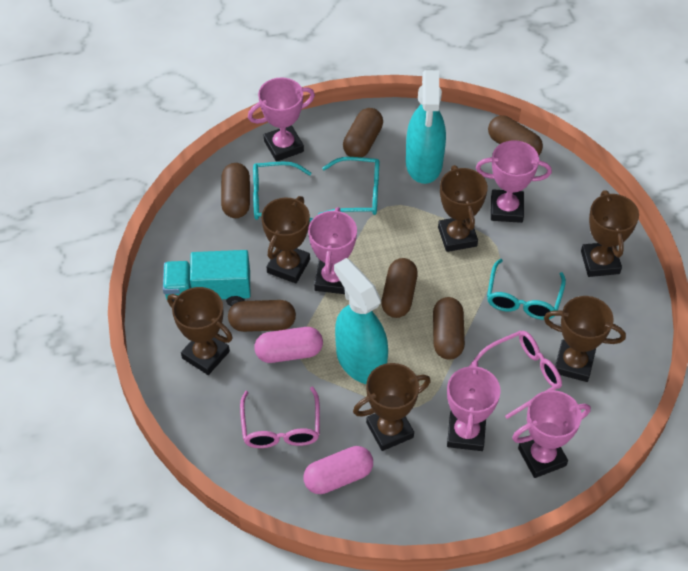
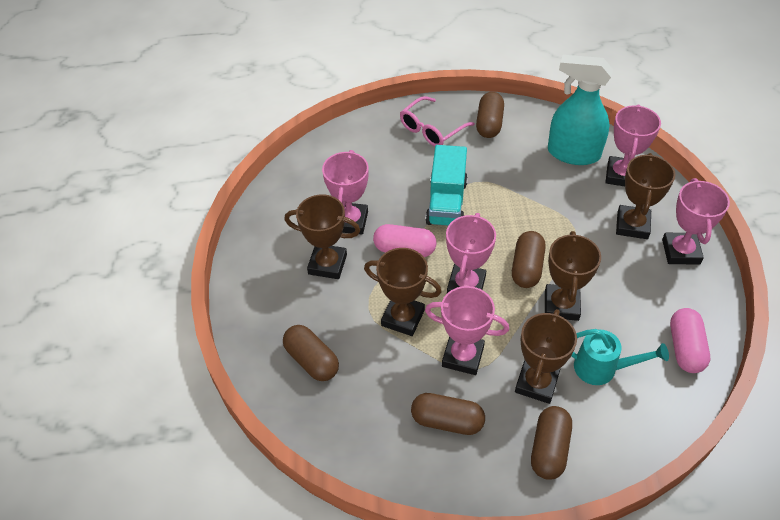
brown capsule: 6 -> 5
brown trophy: 6 -> 5
pink glasses: 2 -> 1
turquoise glasses: 3 -> 0
turquoise spray bottle: 2 -> 1
turquoise watering can: 0 -> 1

